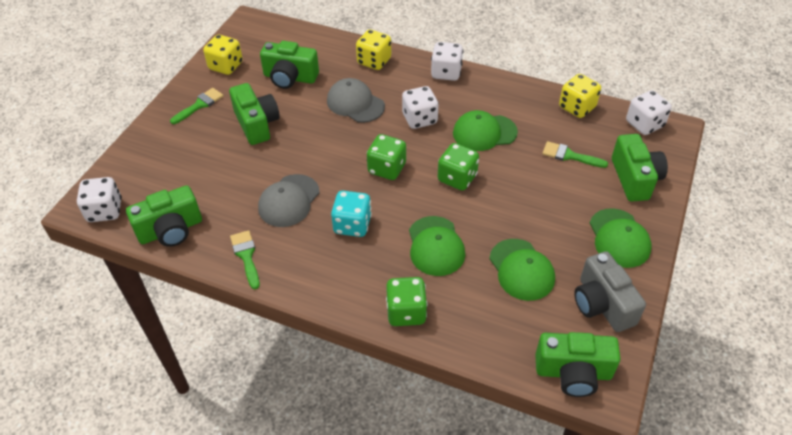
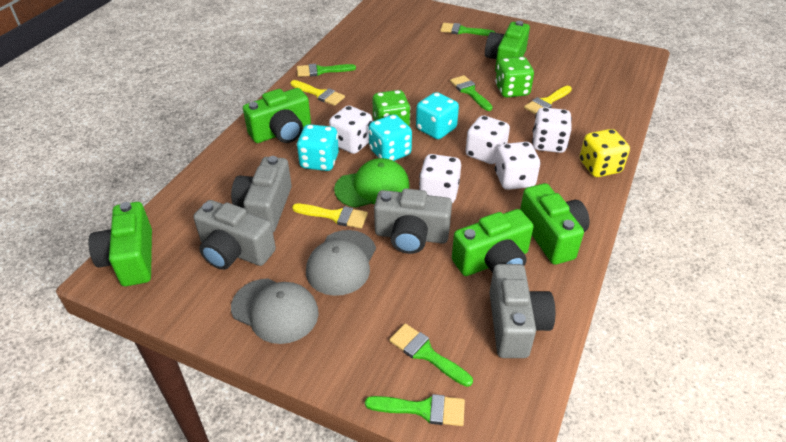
green brush: 3 -> 5
green cap: 4 -> 1
green dice: 3 -> 2
grey camera: 1 -> 4
turquoise dice: 1 -> 3
white dice: 4 -> 5
yellow brush: 0 -> 3
yellow dice: 3 -> 1

